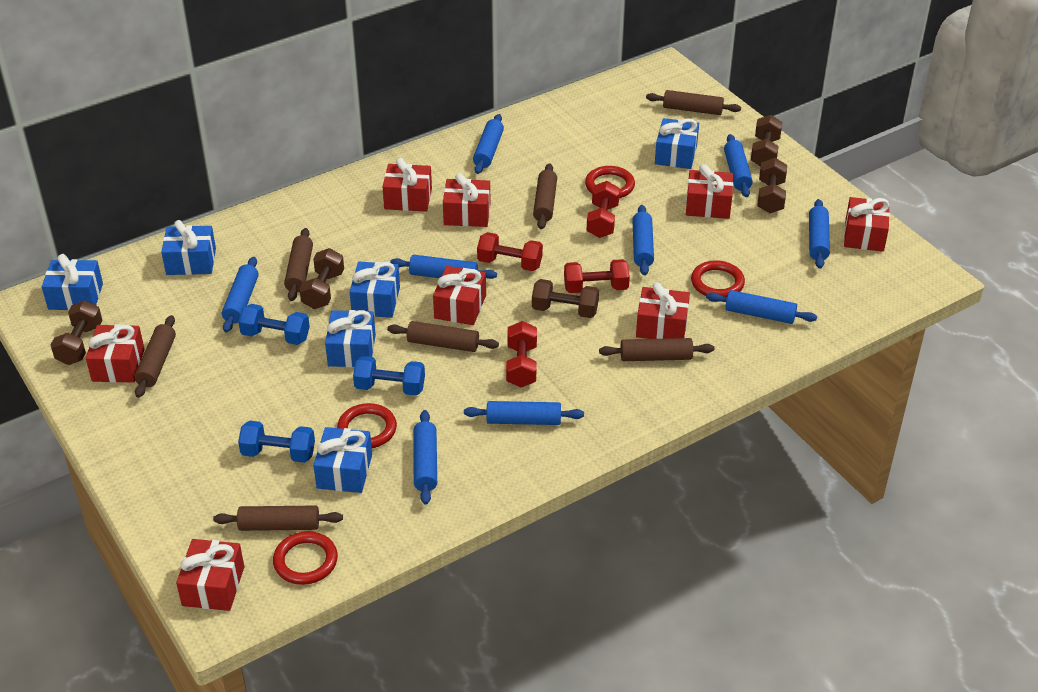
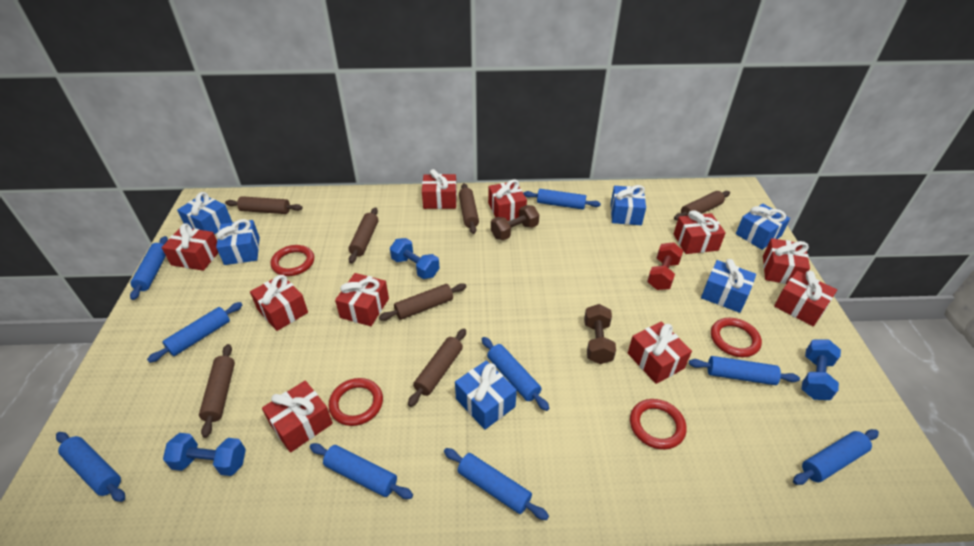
brown dumbbell: 5 -> 2
red dumbbell: 4 -> 1
red gift: 8 -> 10

